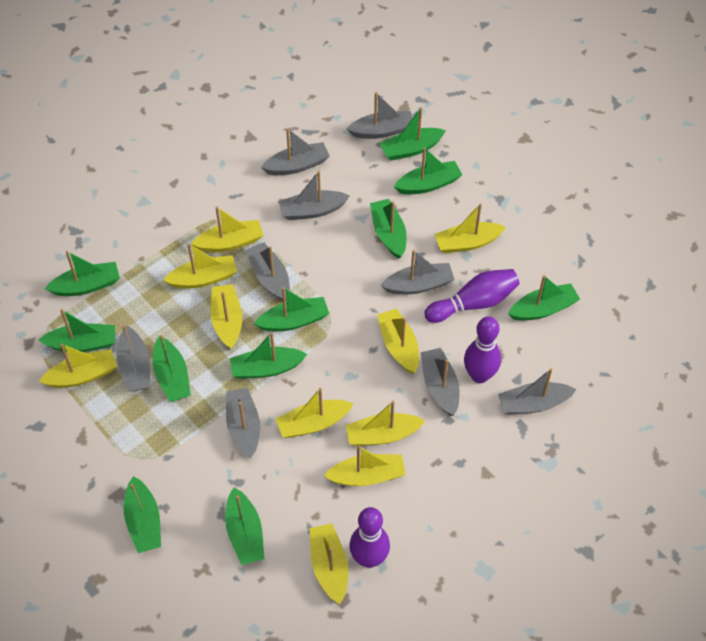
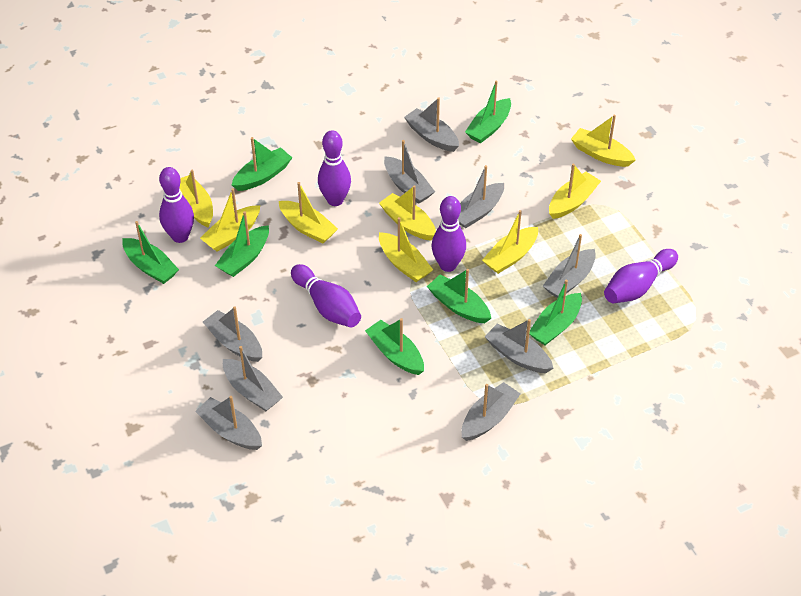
green boat: 11 -> 7
purple bowling pin: 3 -> 5
yellow boat: 10 -> 8

